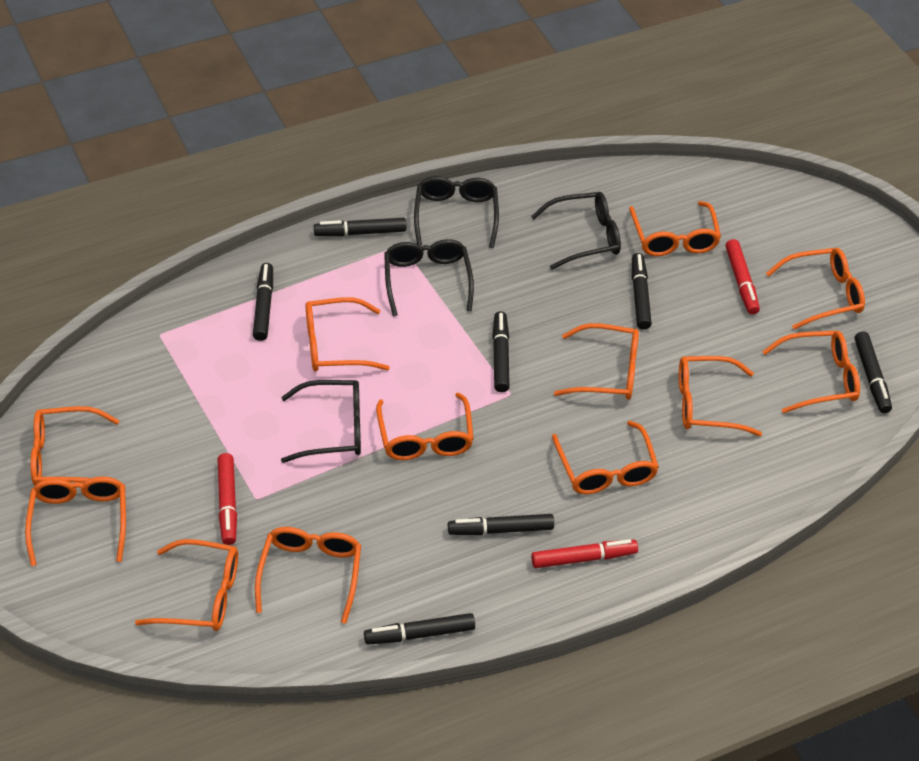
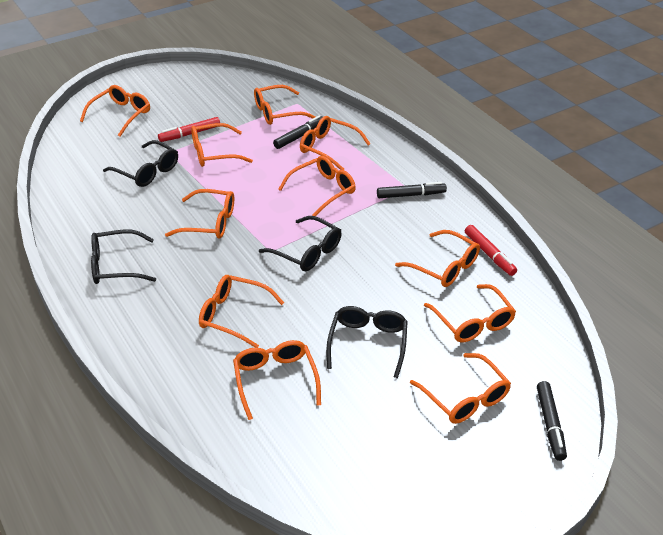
black marker: 7 -> 3
orange glasses: 12 -> 11
red marker: 3 -> 2

